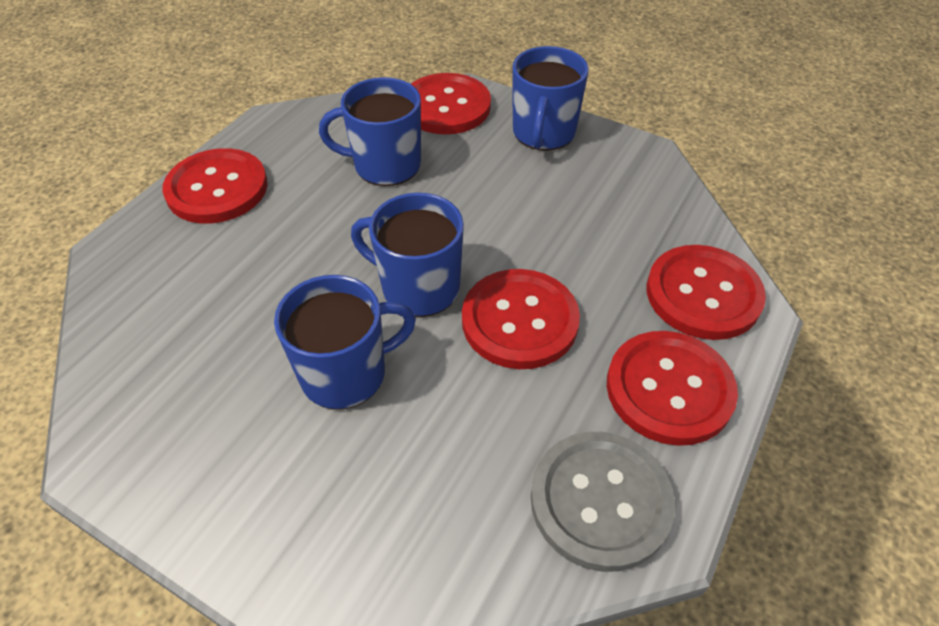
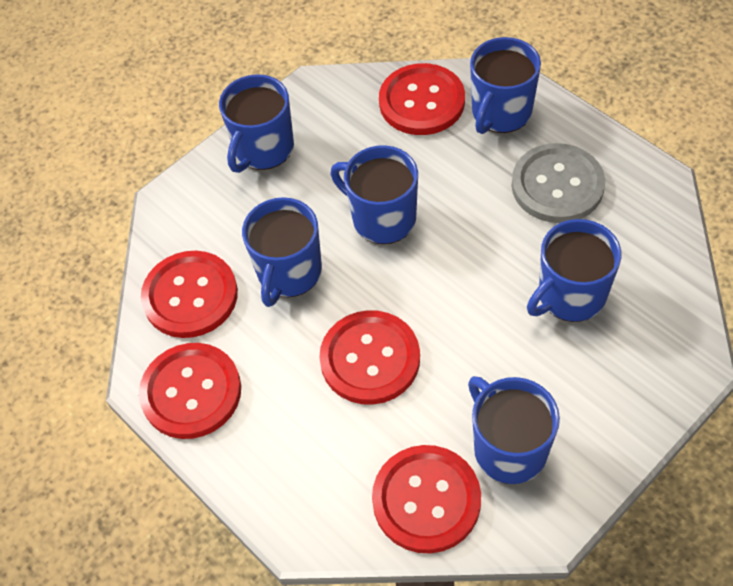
blue mug: 4 -> 6

